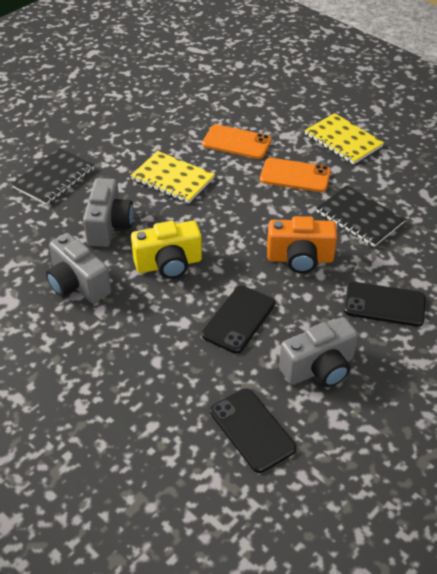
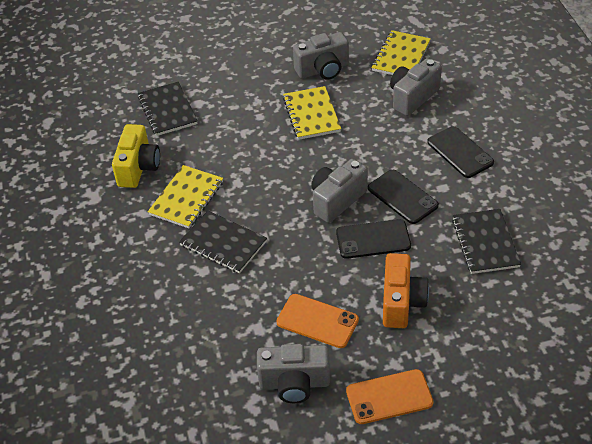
black notebook: 2 -> 3
grey camera: 3 -> 4
yellow notebook: 2 -> 3

